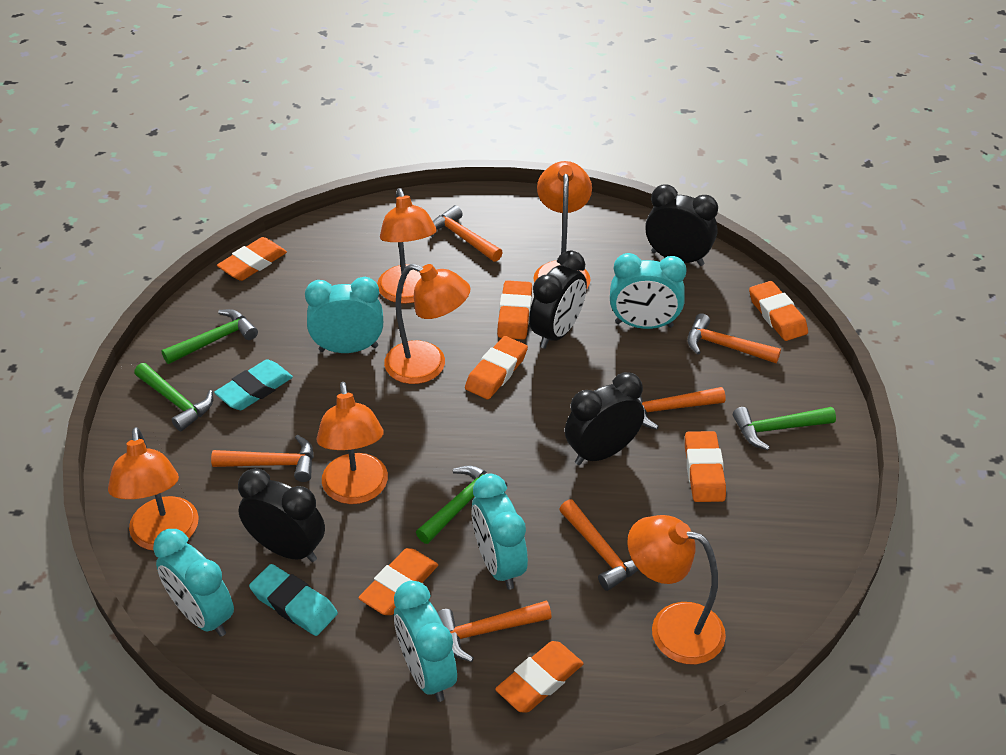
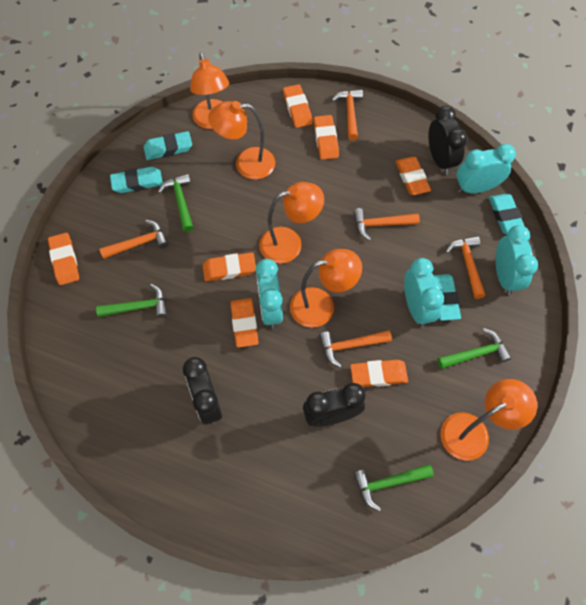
black clock: 4 -> 3
orange hammer: 6 -> 5
orange lamp: 6 -> 5
turquoise clock: 5 -> 4
turquoise eraser: 2 -> 4

